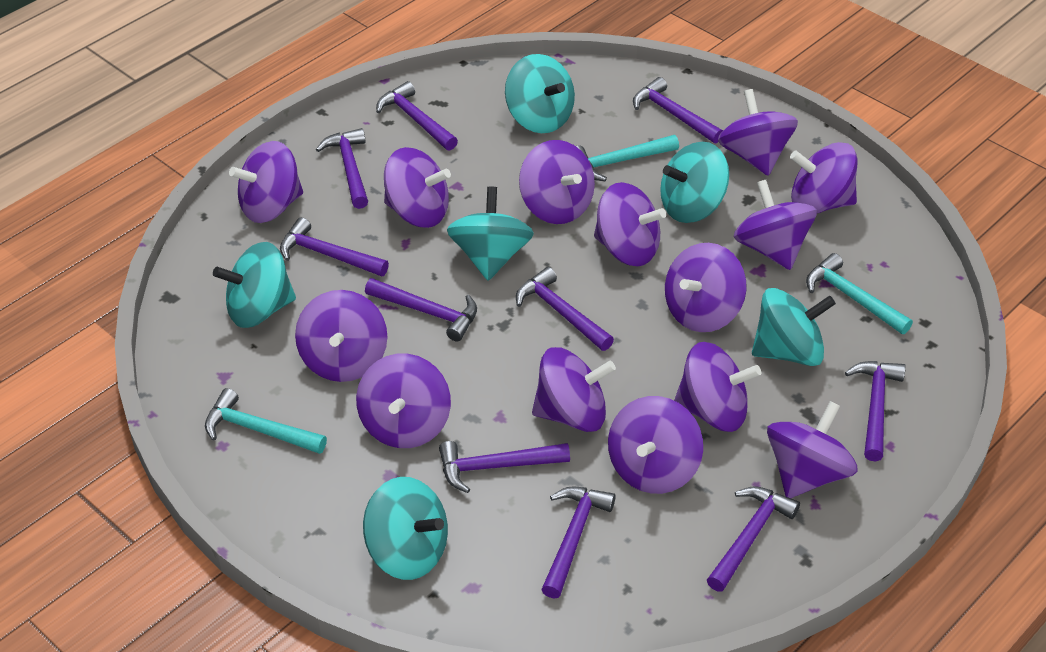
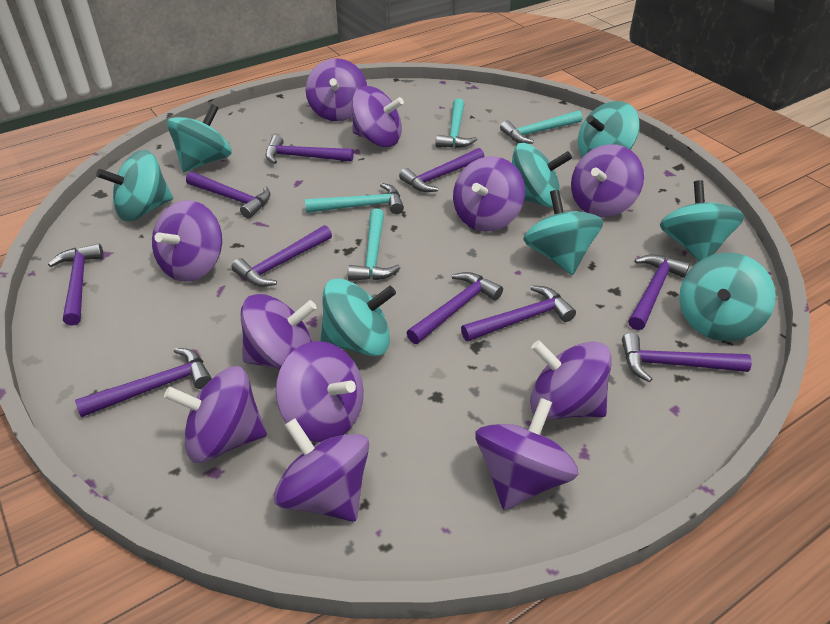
purple spinning top: 14 -> 11
turquoise hammer: 3 -> 4
turquoise spinning top: 6 -> 8

